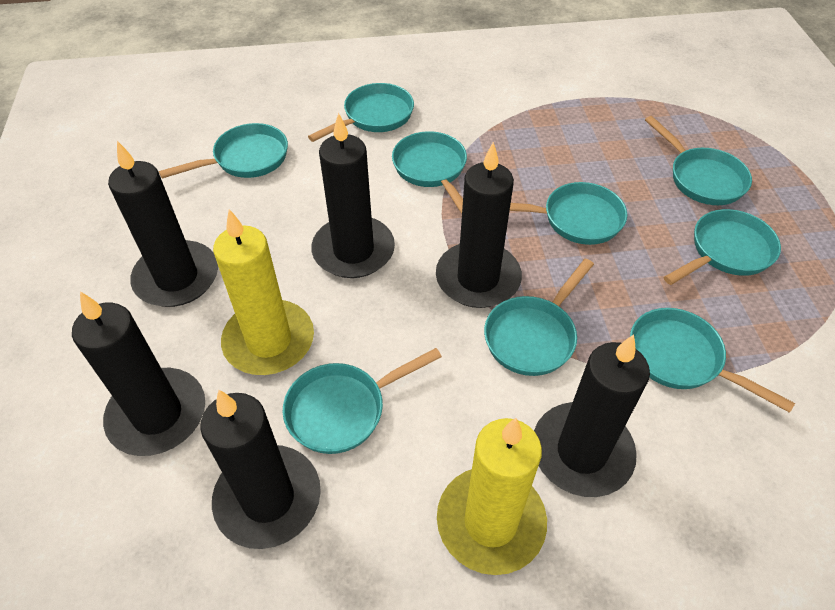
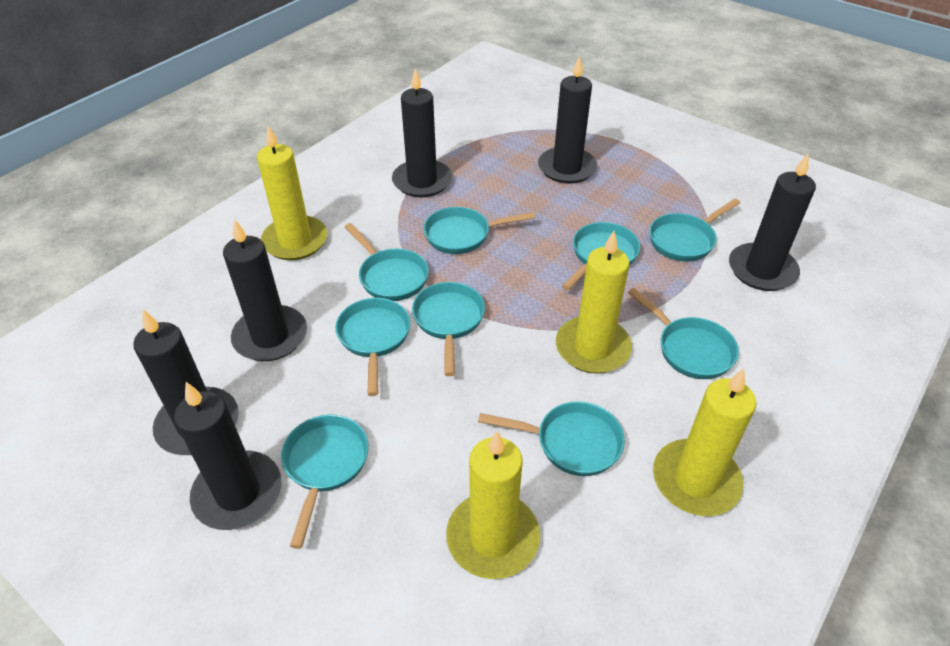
yellow candle: 2 -> 4

